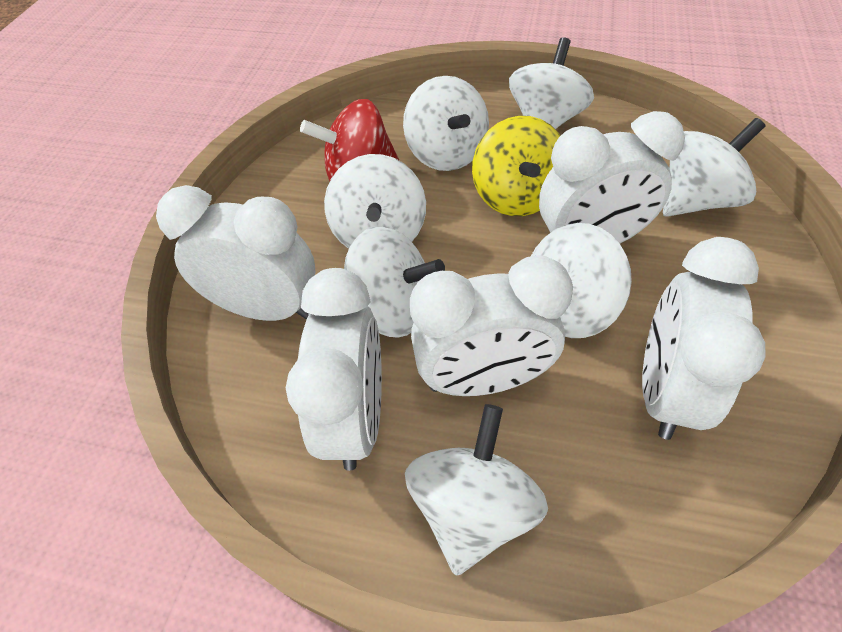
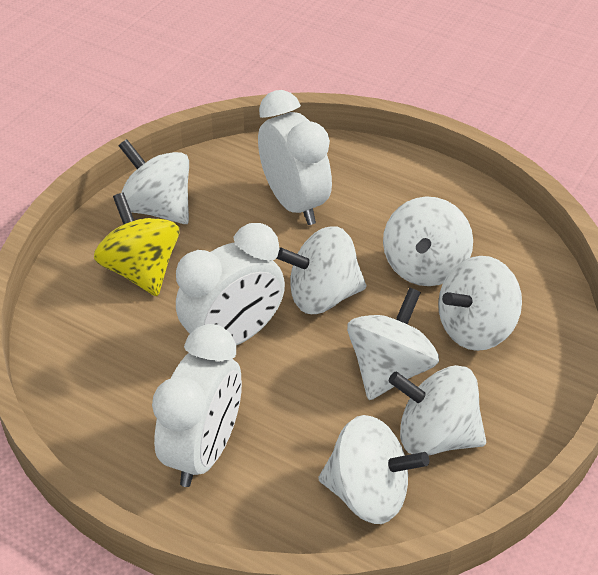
red spinning top: 1 -> 0
white clock: 5 -> 3

